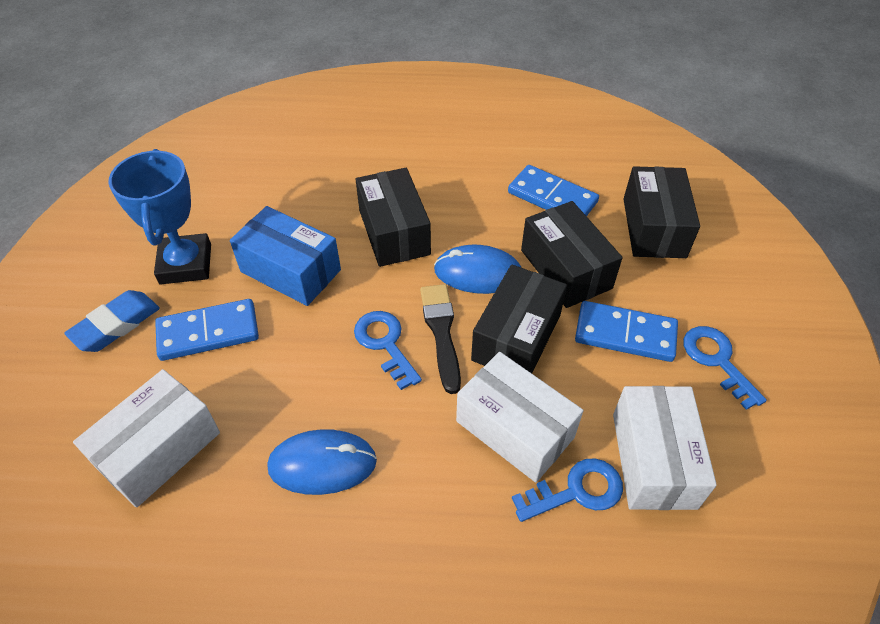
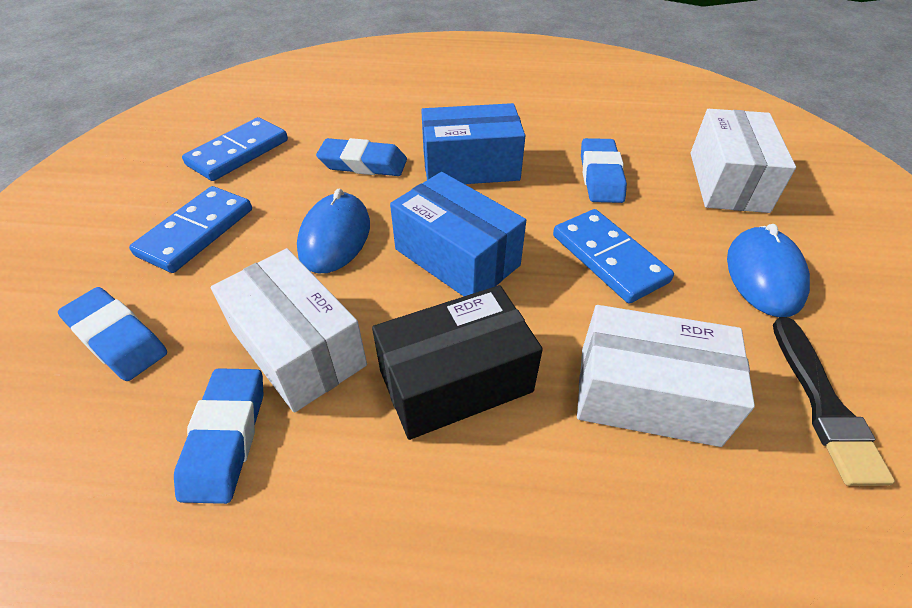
black box: 4 -> 1
blue box: 1 -> 2
blue eraser: 1 -> 4
blue key: 3 -> 0
blue trophy: 1 -> 0

